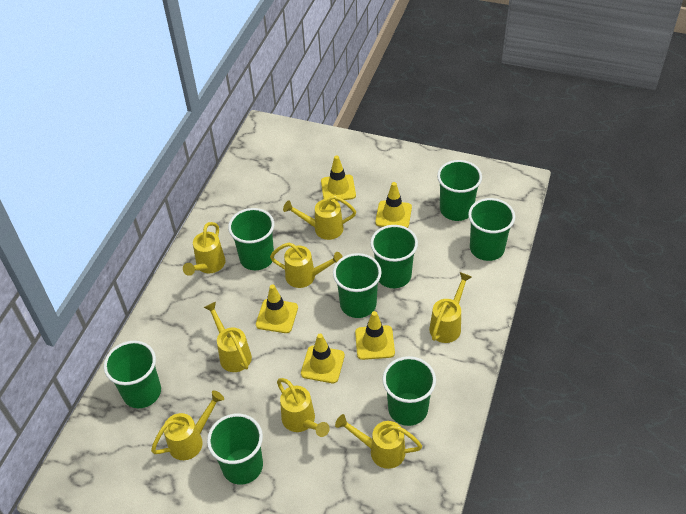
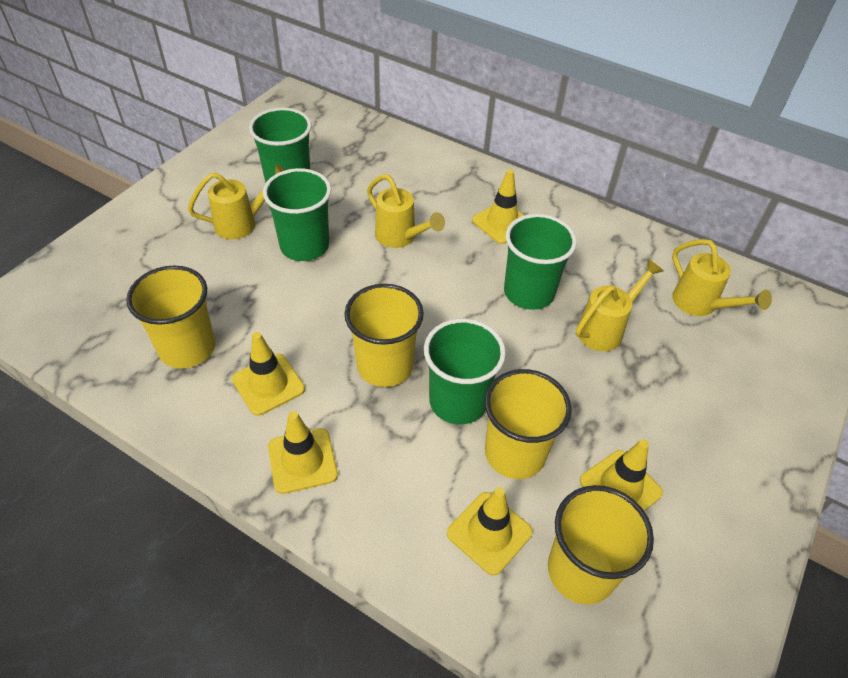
green cup: 8 -> 4
yellow cup: 0 -> 4
yellow watering can: 8 -> 4

